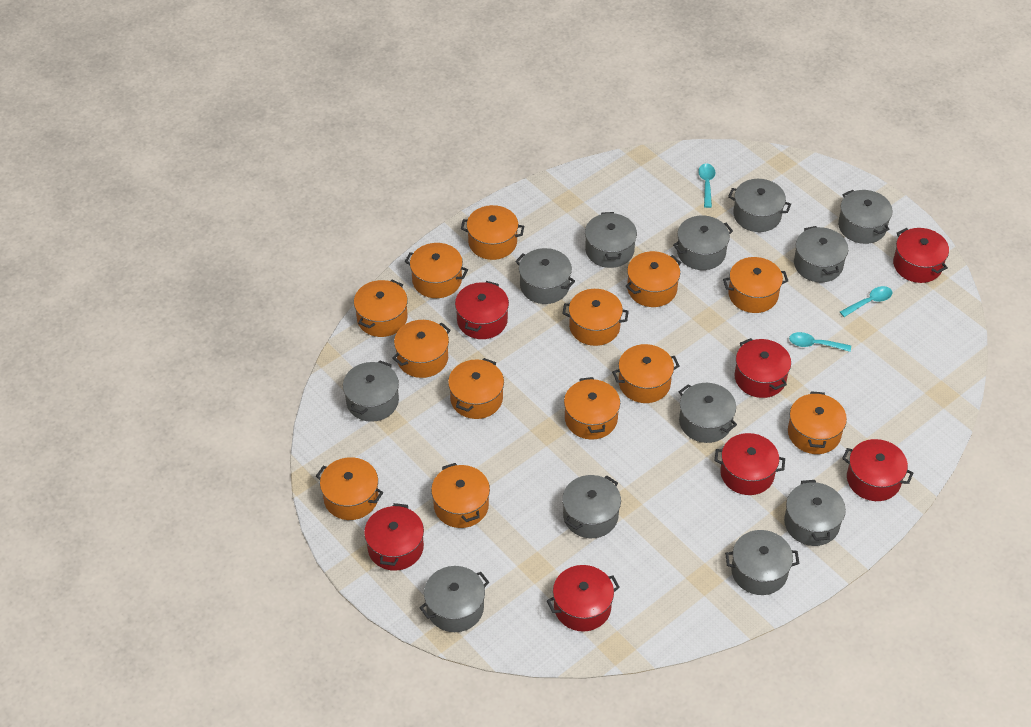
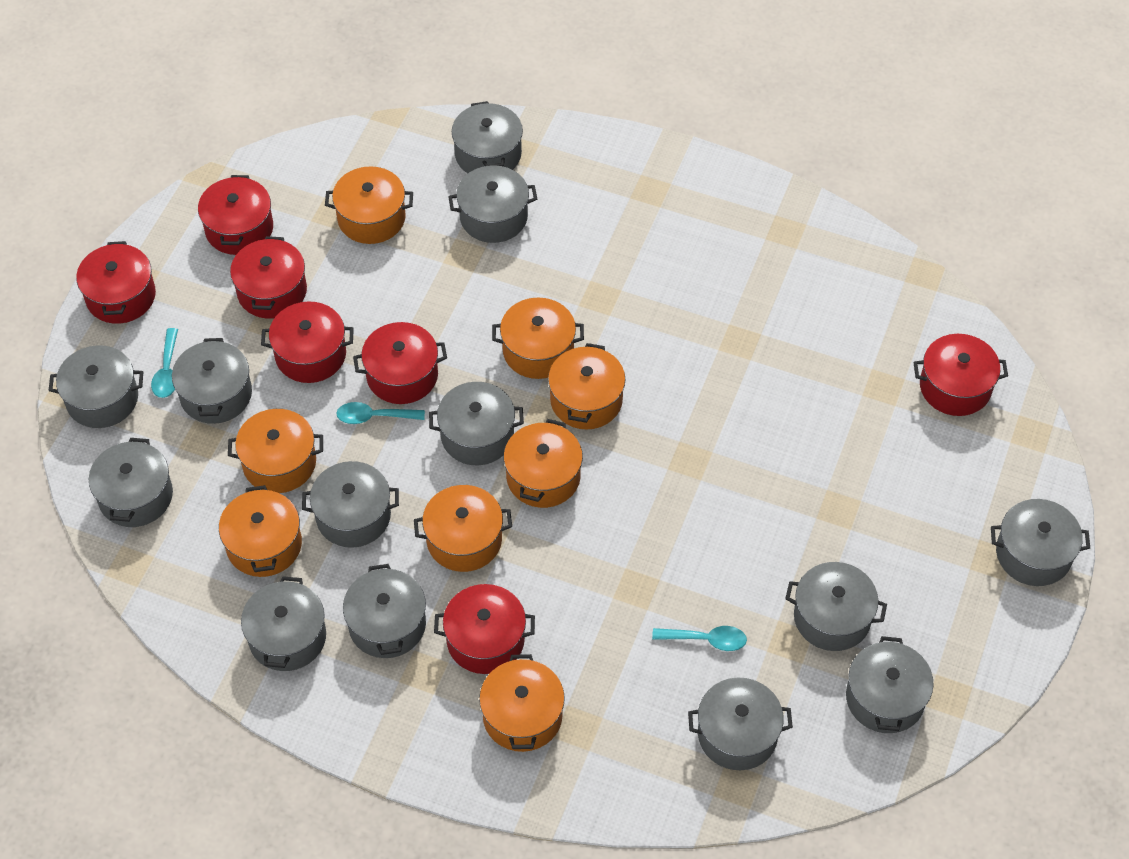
grey pot: 12 -> 13
orange pot: 13 -> 8

